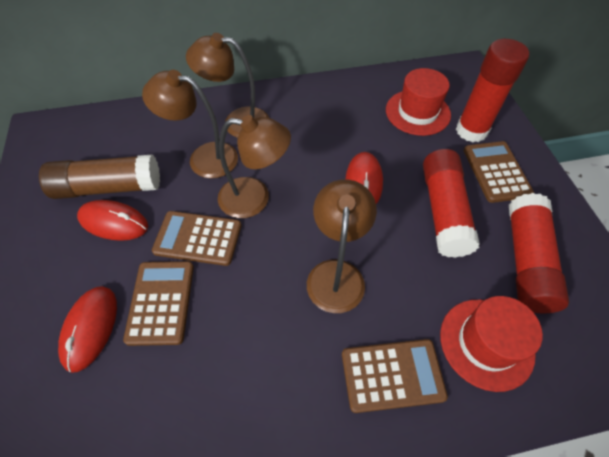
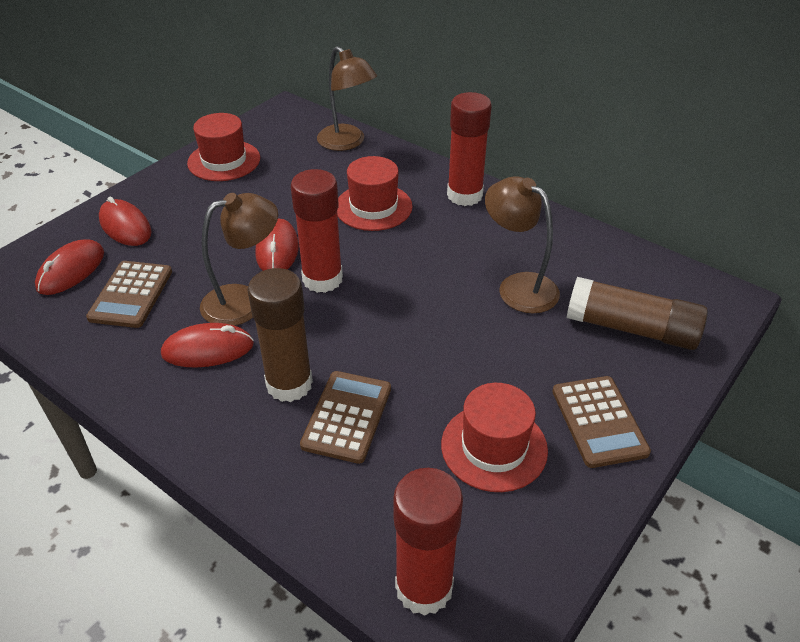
brown calculator: 4 -> 3
brown glue stick: 1 -> 2
brown lamp: 4 -> 3
red hat: 2 -> 3
red mouse: 3 -> 4

